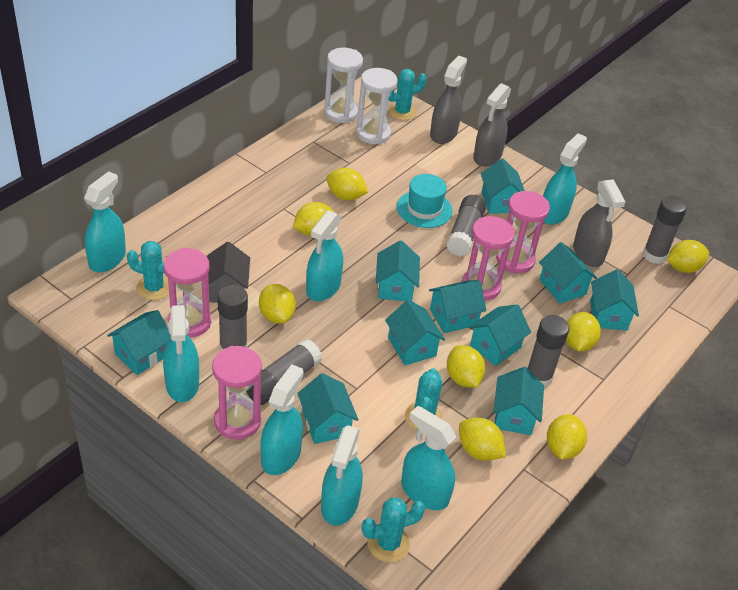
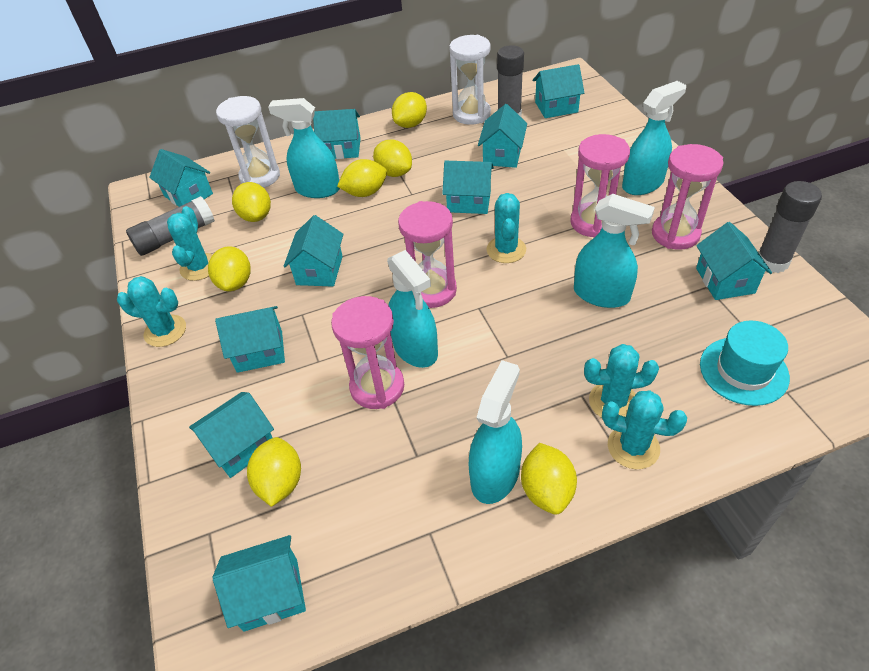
grey glue stick: 5 -> 3
grey house: 1 -> 0
grey spray bottle: 3 -> 0
turquoise cactus: 4 -> 5
turquoise spray bottle: 7 -> 5
yellow lemon: 8 -> 7

